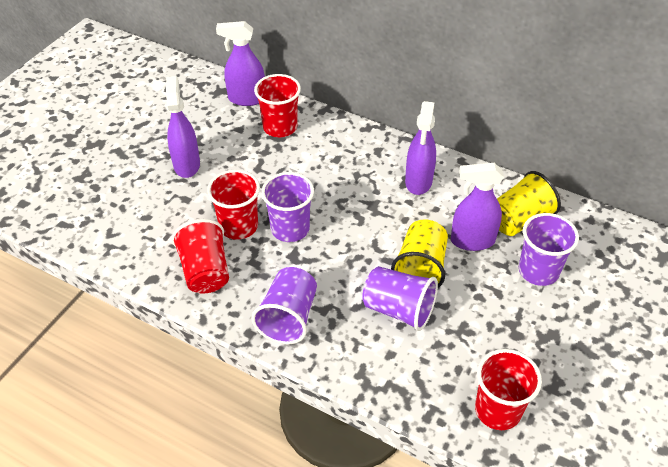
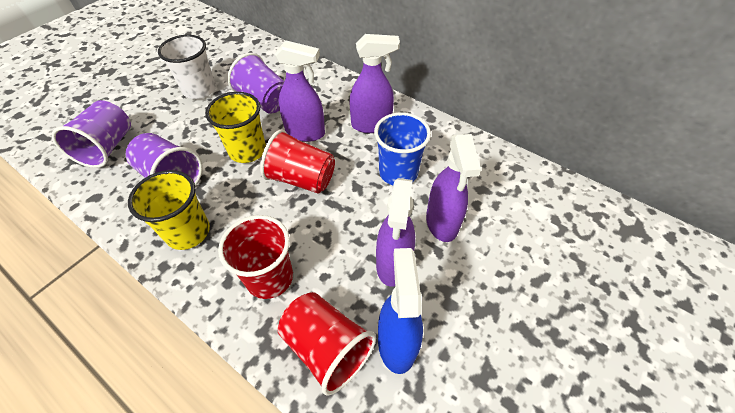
blue cup: 0 -> 1
blue spray bottle: 0 -> 1
purple cup: 4 -> 3
red cup: 4 -> 3
white cup: 0 -> 1

